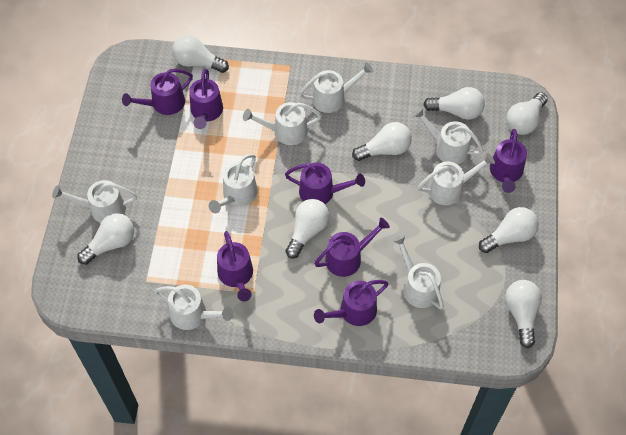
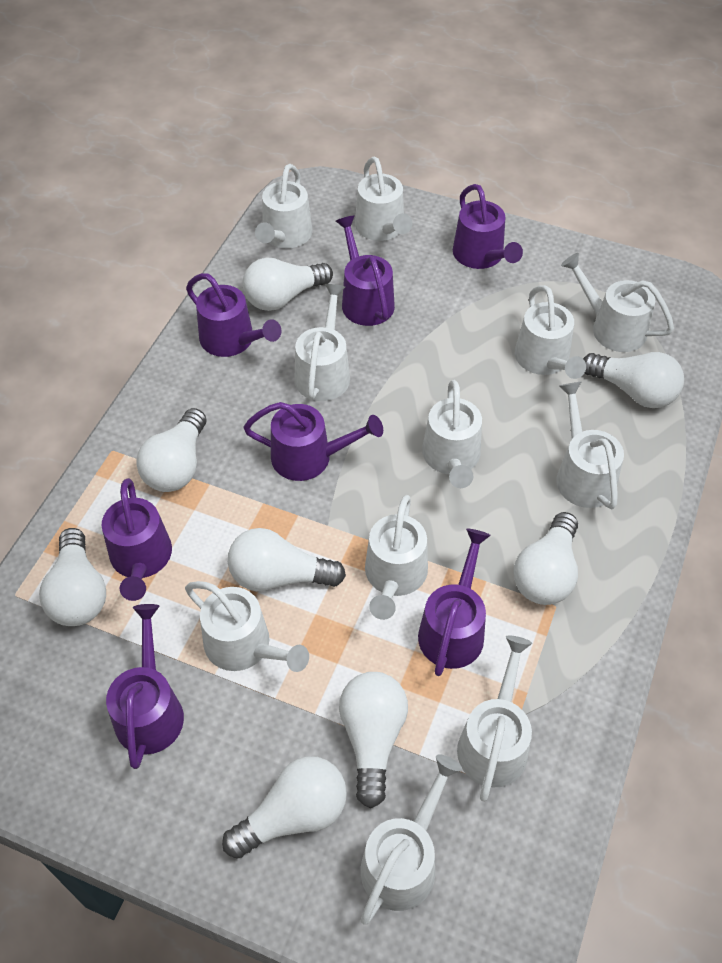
white watering can: 8 -> 11

